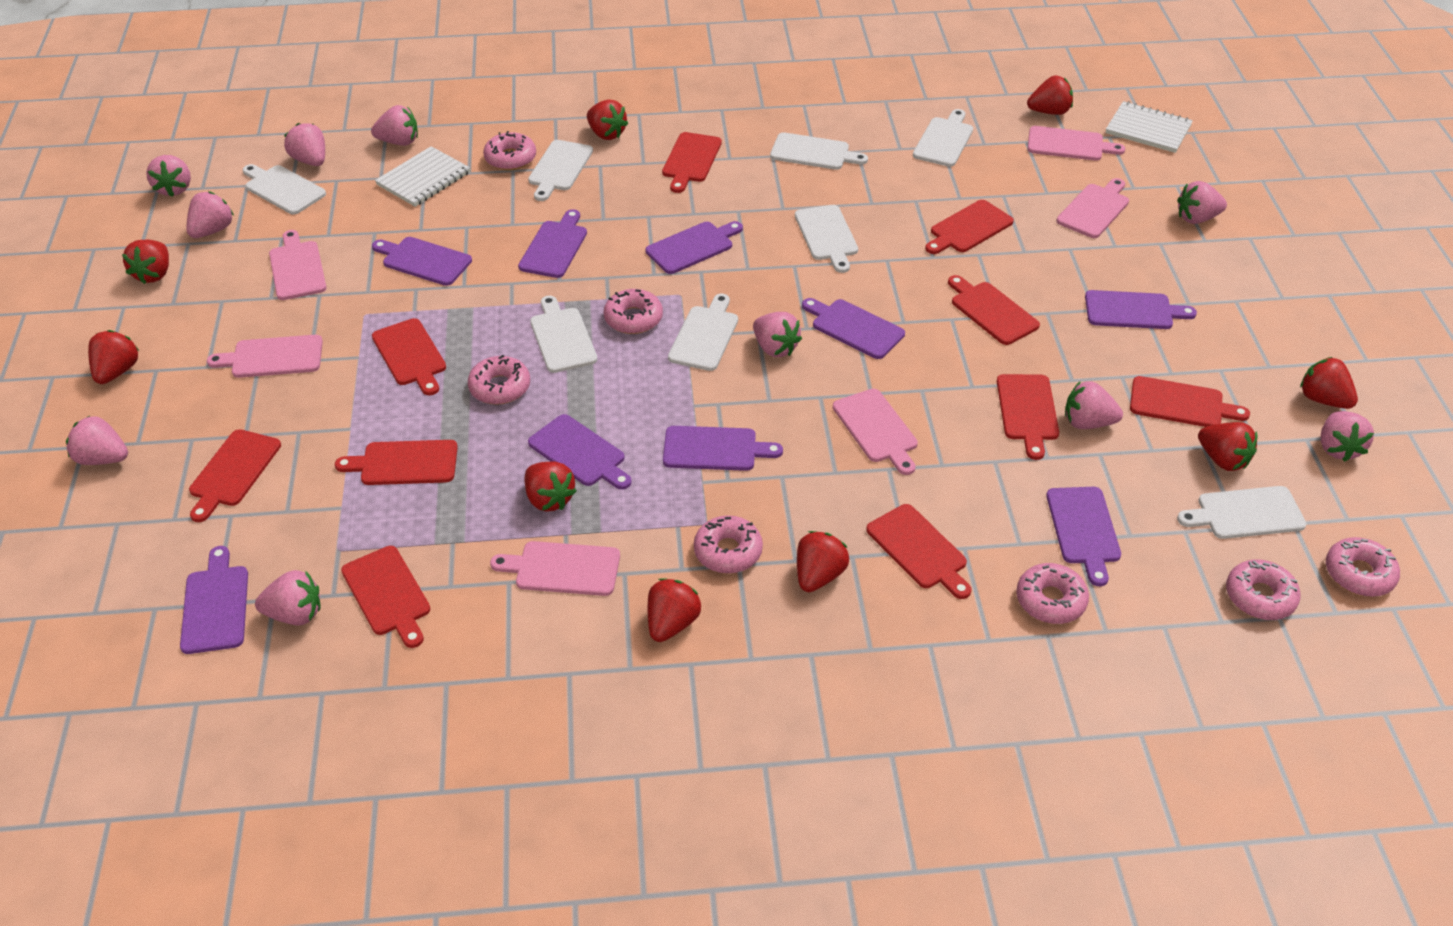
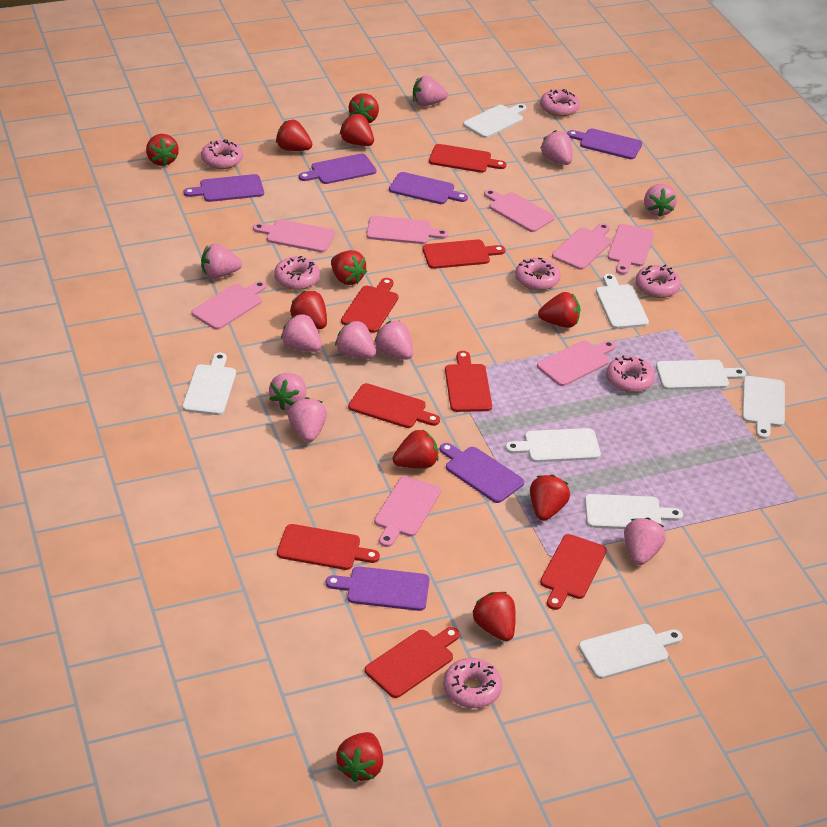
pink cutting board: 6 -> 8
purple cutting board: 9 -> 6
red cutting board: 10 -> 8
red strawberry: 9 -> 11
white notebook: 2 -> 0

